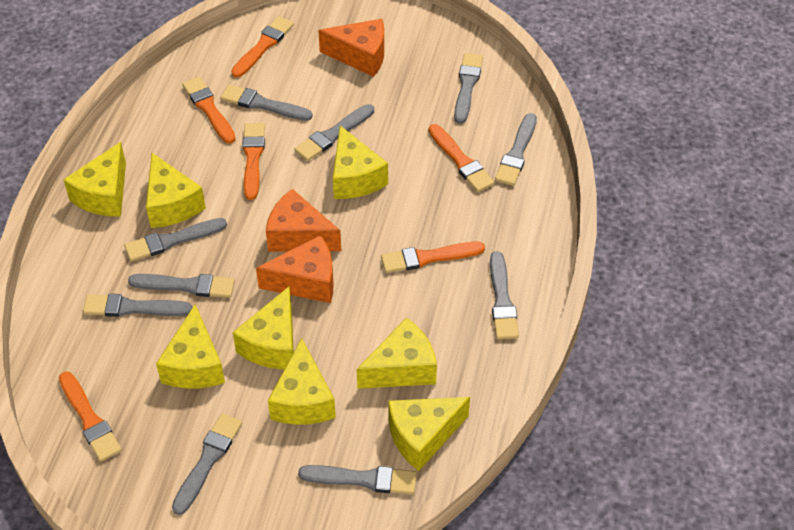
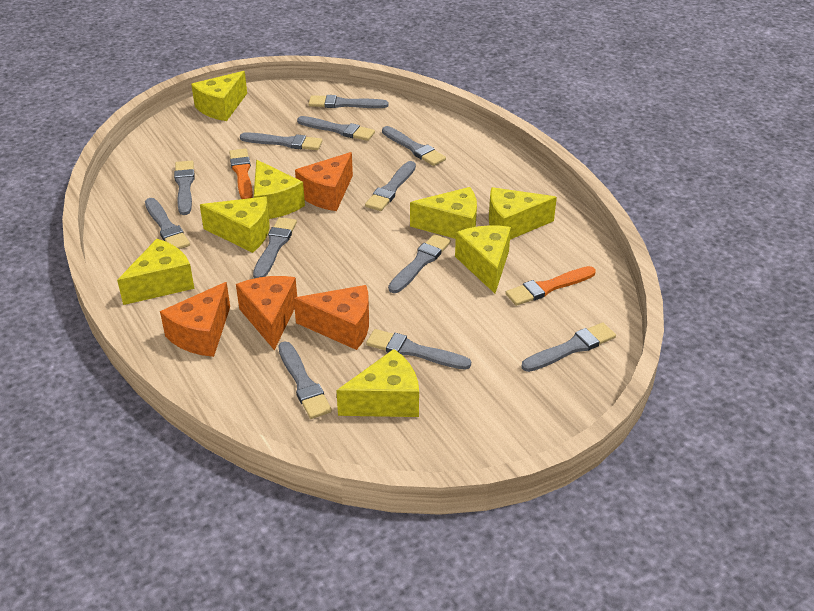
grey brush: 10 -> 12
orange brush: 6 -> 2
orange cheese: 3 -> 4

